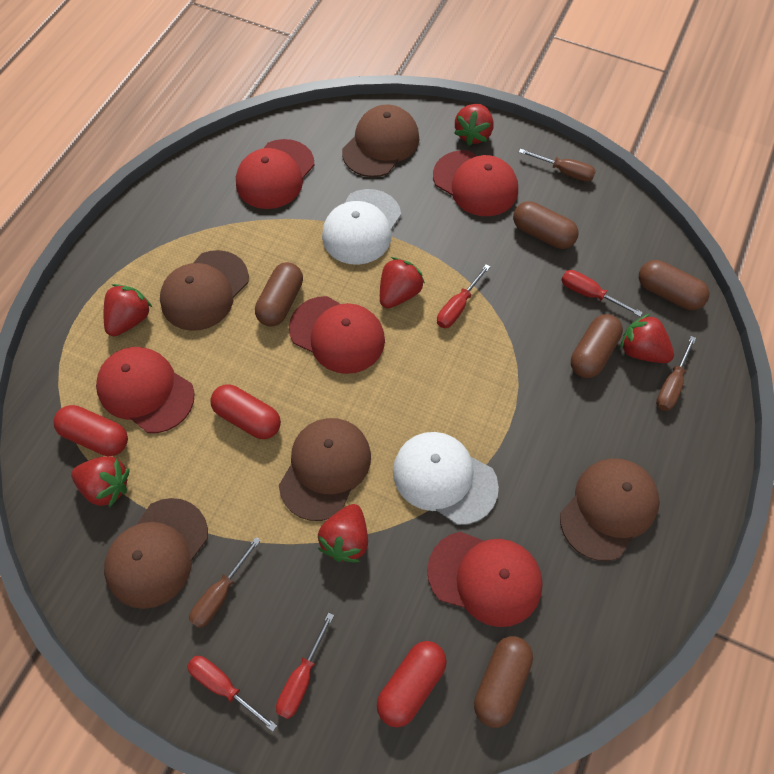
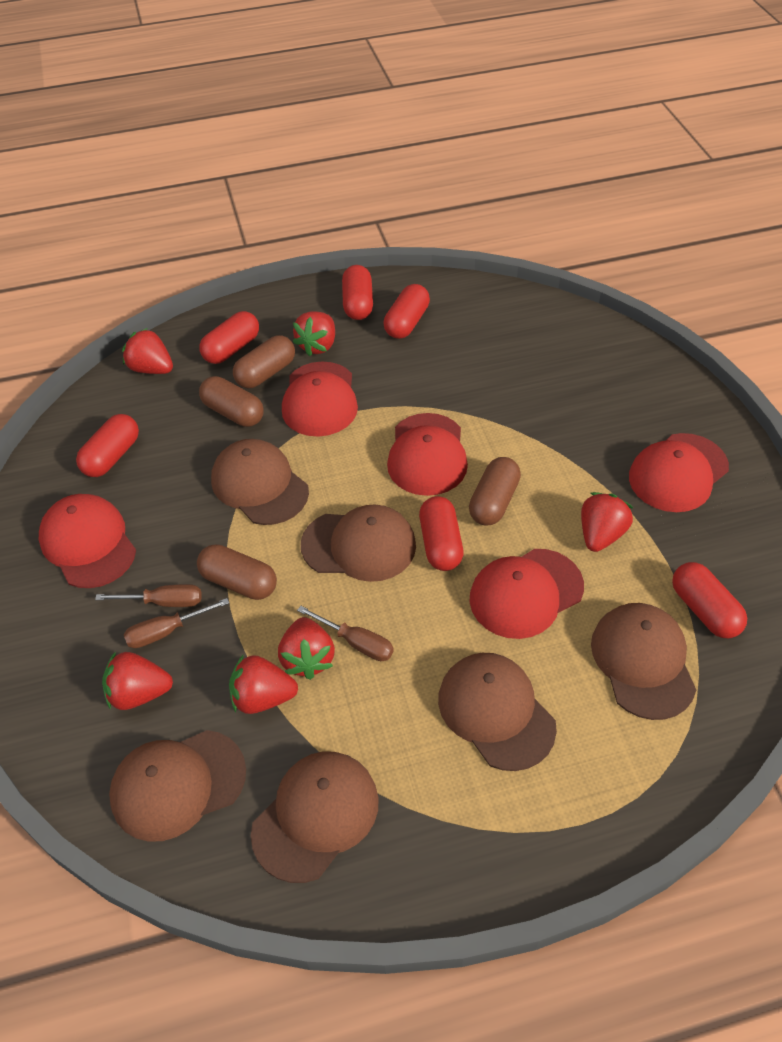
brown cap: 5 -> 6
brown capsule: 5 -> 4
red capsule: 3 -> 6
red screwdriver: 4 -> 0
white cap: 2 -> 0

